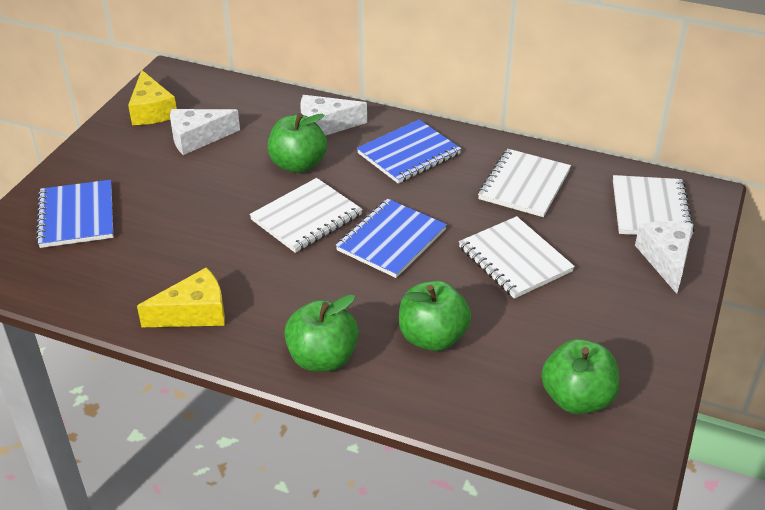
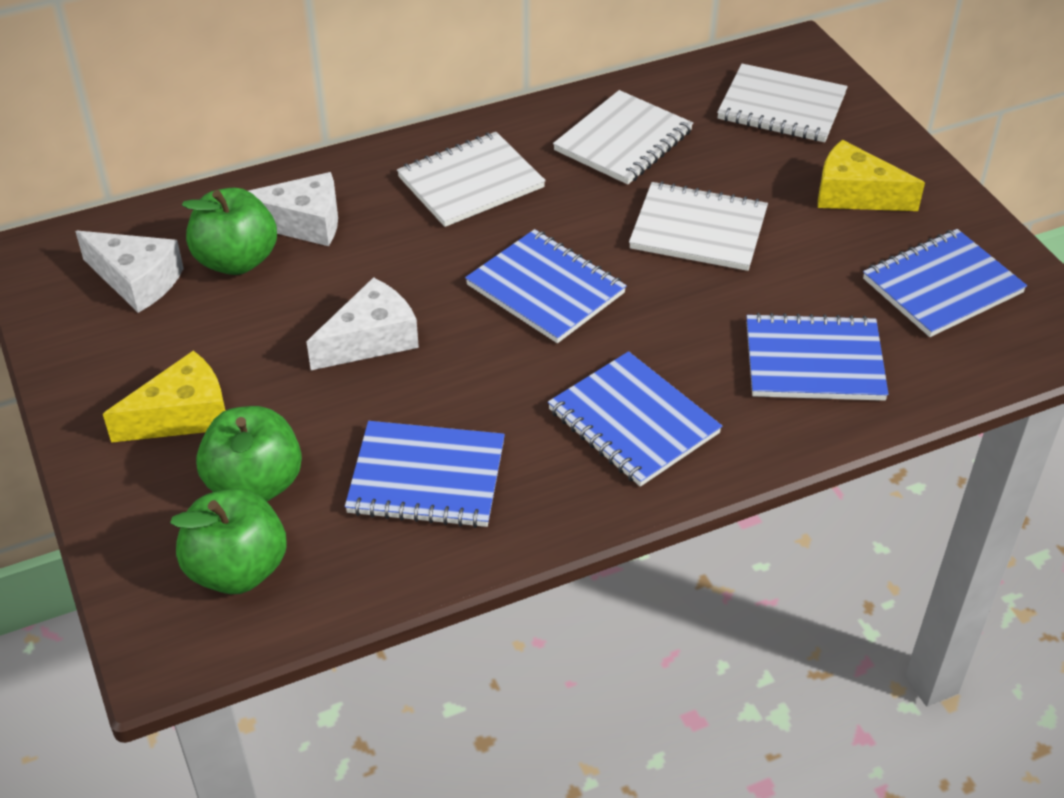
blue notebook: 3 -> 5
green apple: 4 -> 3

